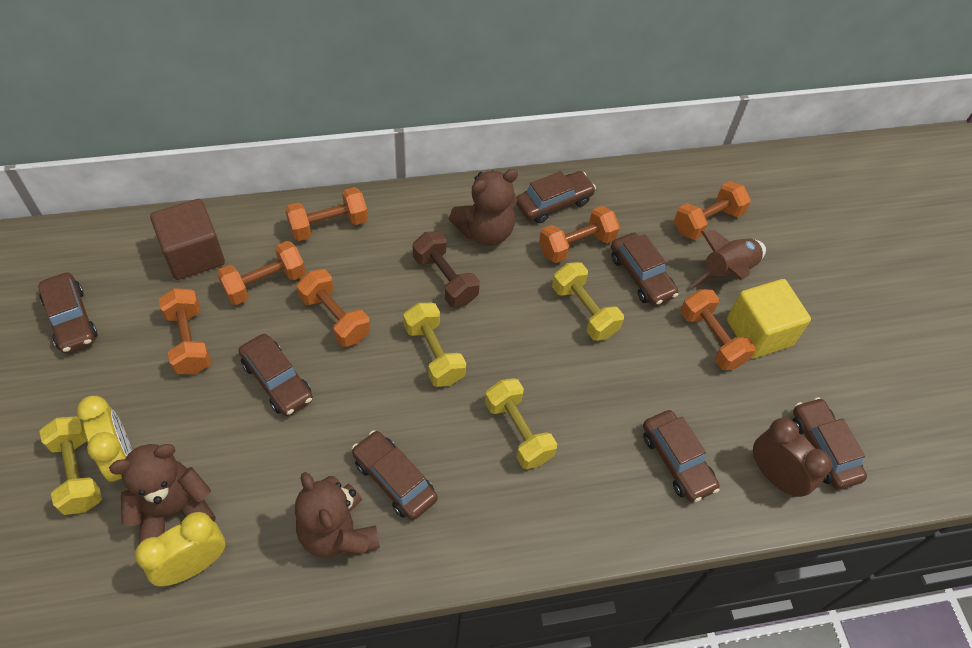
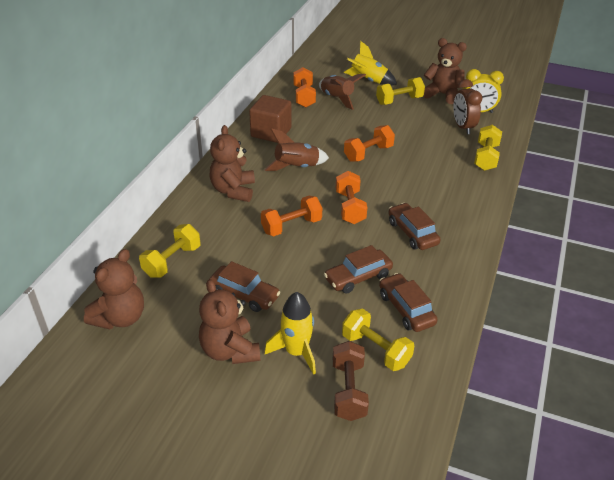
brown car: 7 -> 4
brown rocket: 1 -> 2
brown teddy bear: 3 -> 4
orange dumbbell: 7 -> 4
yellow clock: 2 -> 1
yellow cube: 1 -> 0
yellow rocket: 0 -> 2

